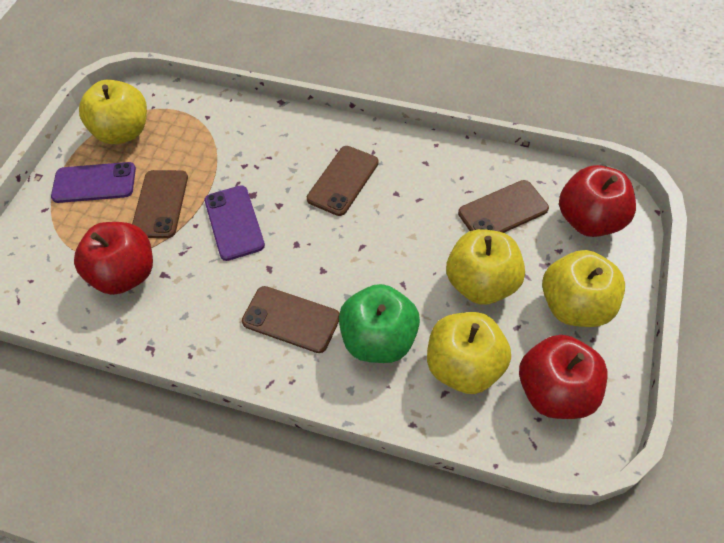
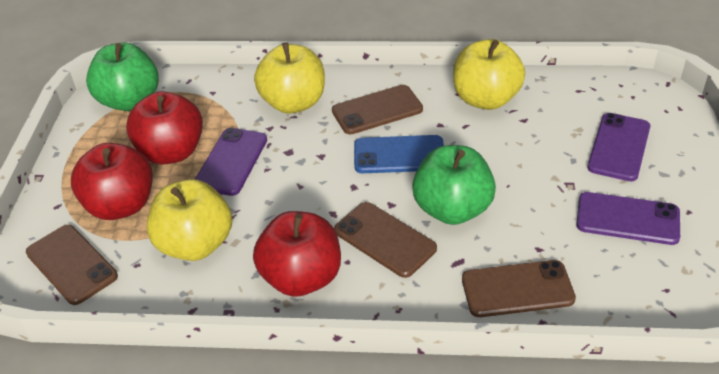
blue phone: 0 -> 1
green apple: 1 -> 2
purple phone: 2 -> 3
yellow apple: 4 -> 3

